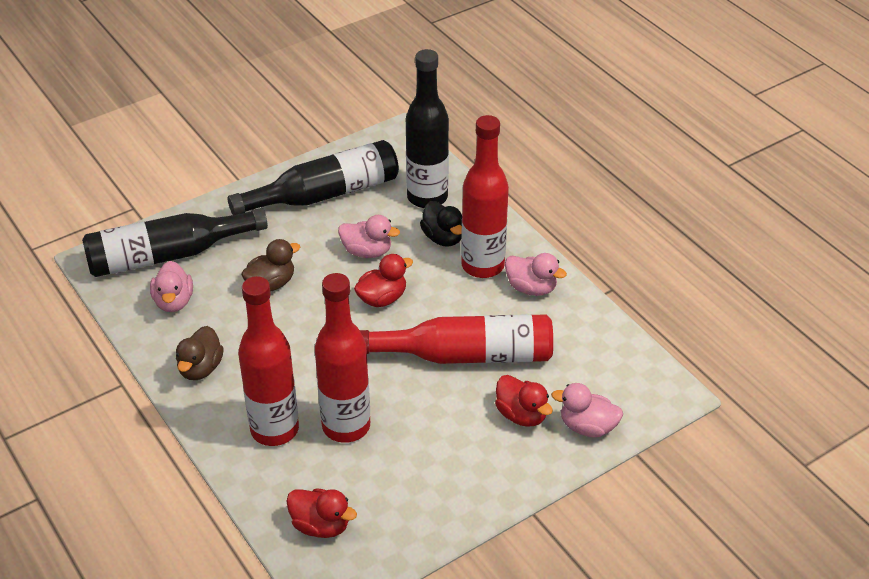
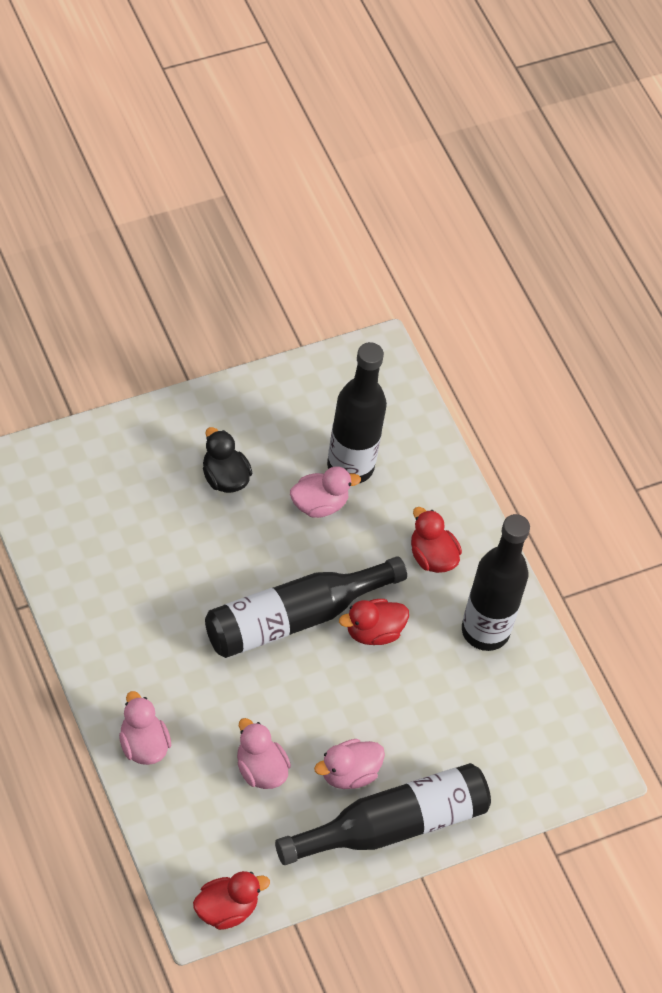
black bottle: 3 -> 4
brown duck: 2 -> 0
red bottle: 4 -> 0

